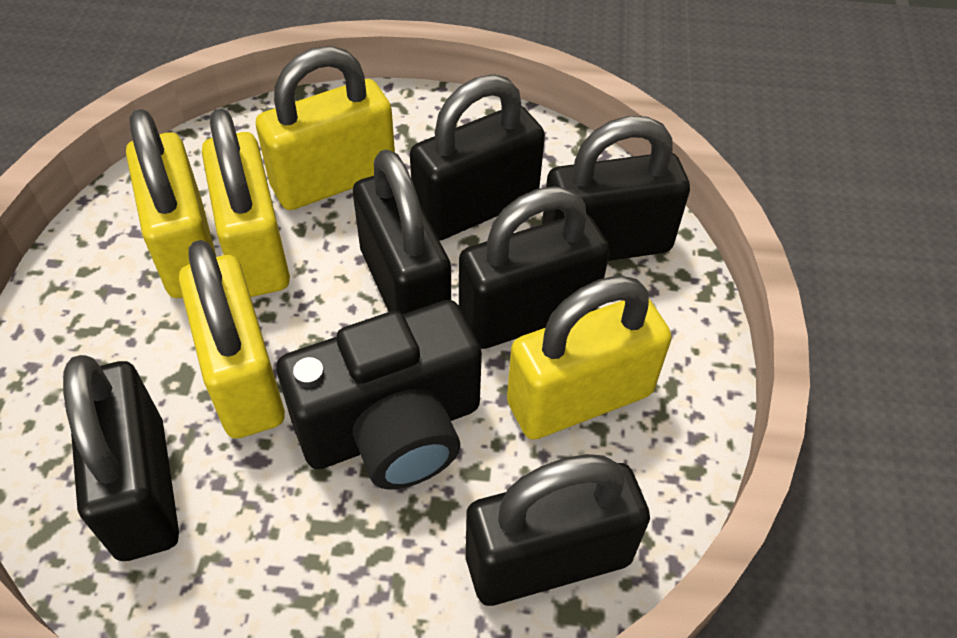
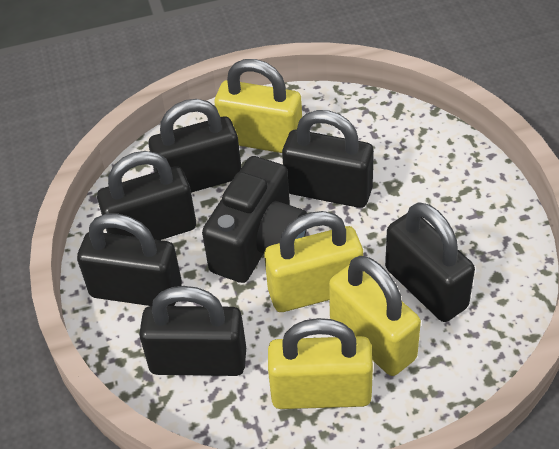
yellow padlock: 5 -> 4

